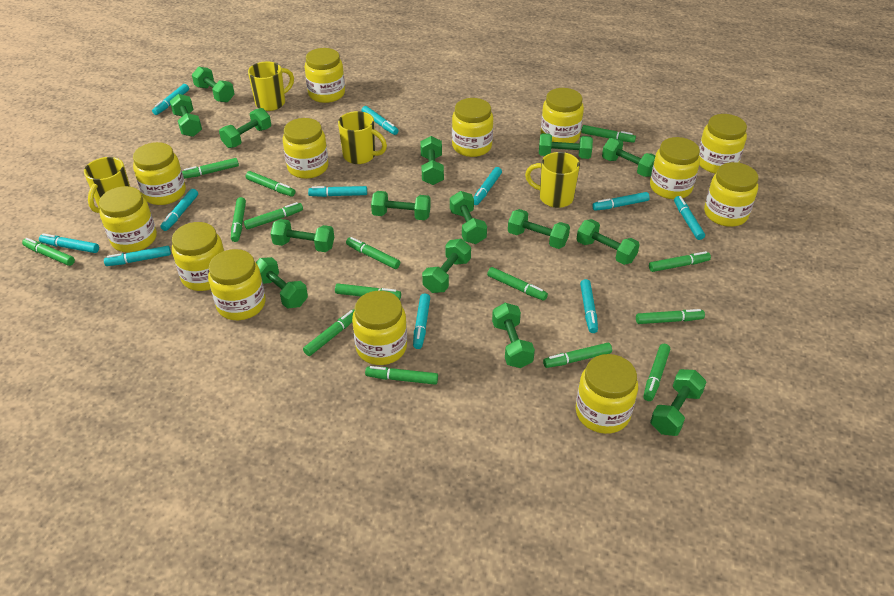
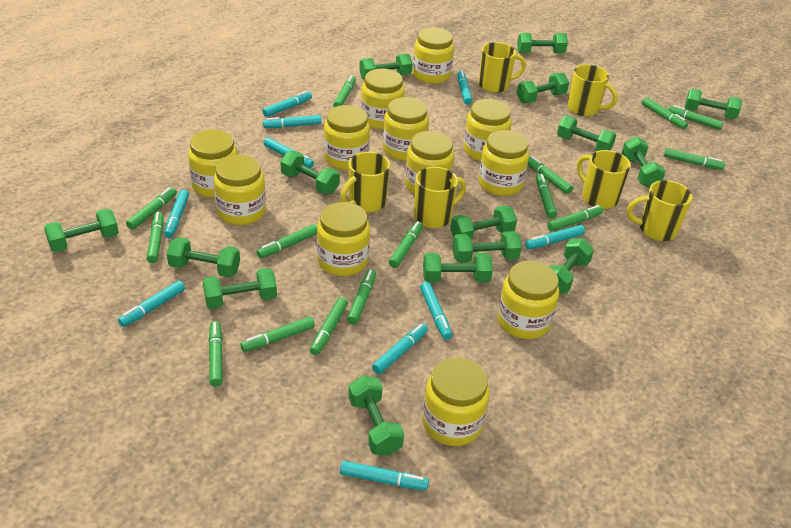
turquoise marker: 11 -> 10
yellow jar: 13 -> 12
yellow mug: 4 -> 6

